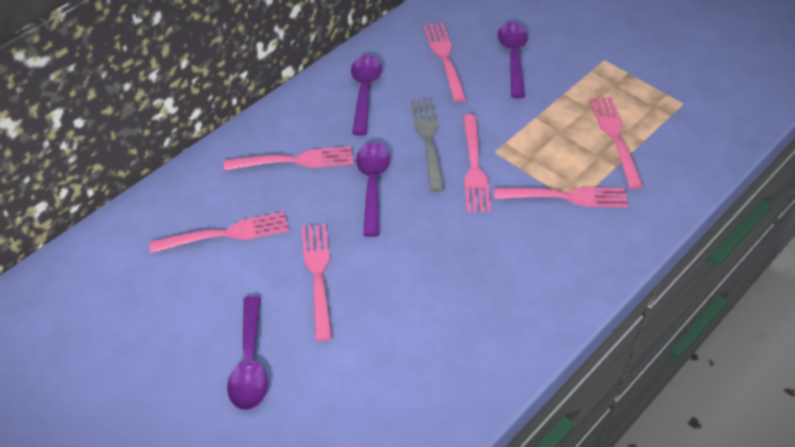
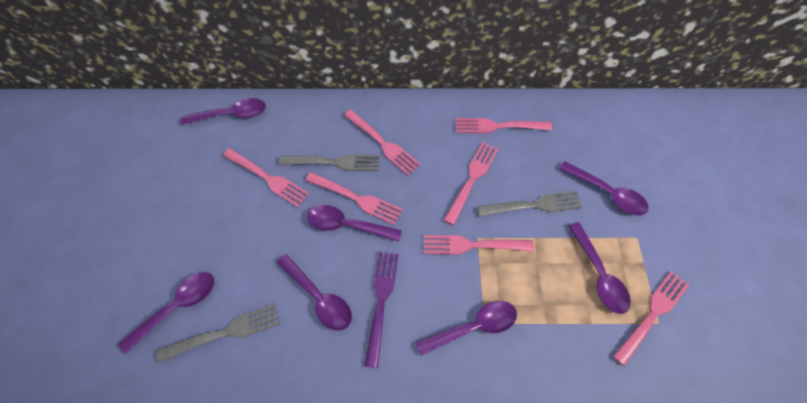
grey fork: 1 -> 3
purple fork: 0 -> 1
purple spoon: 4 -> 7

